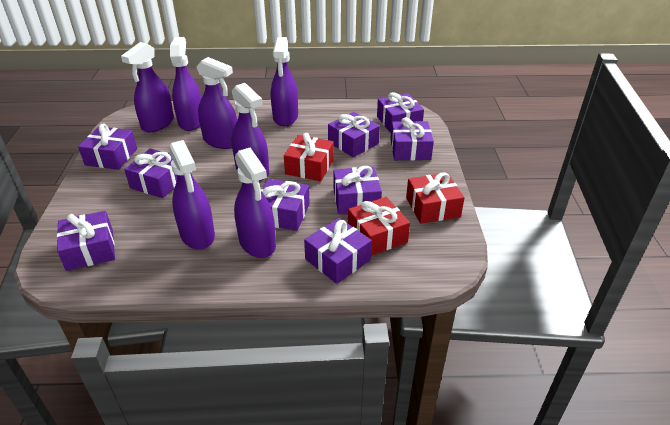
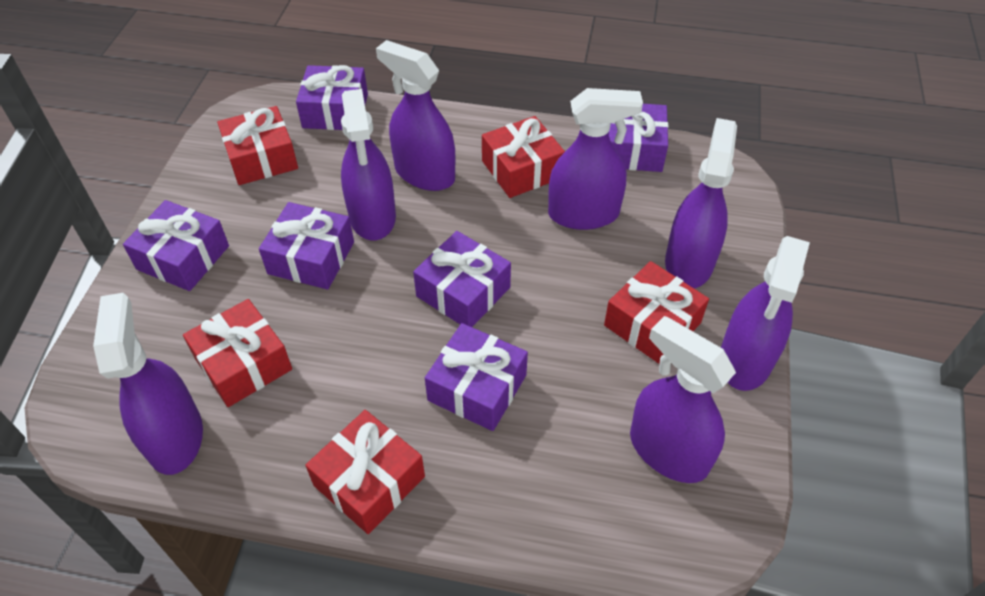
purple gift: 9 -> 6
red gift: 3 -> 5

